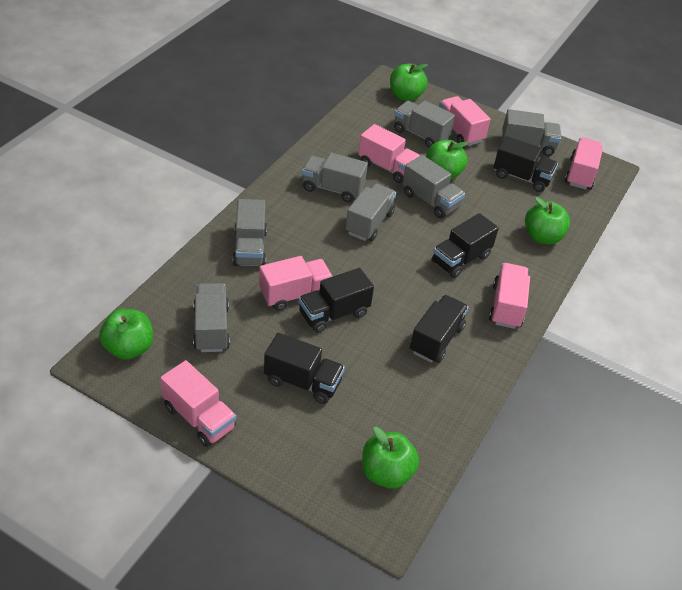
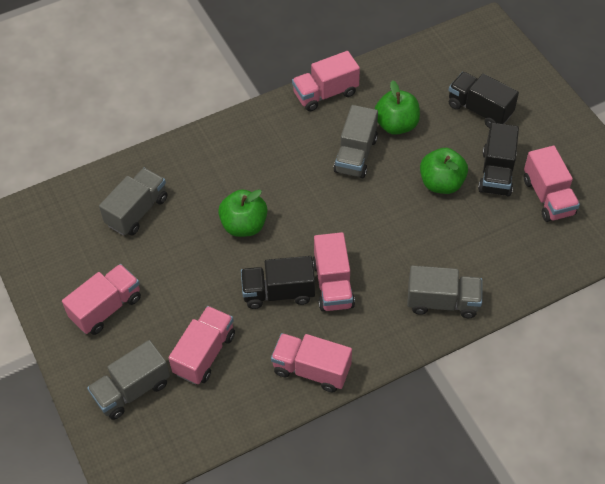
black truck: 5 -> 3
green apple: 5 -> 3
grey truck: 7 -> 4

